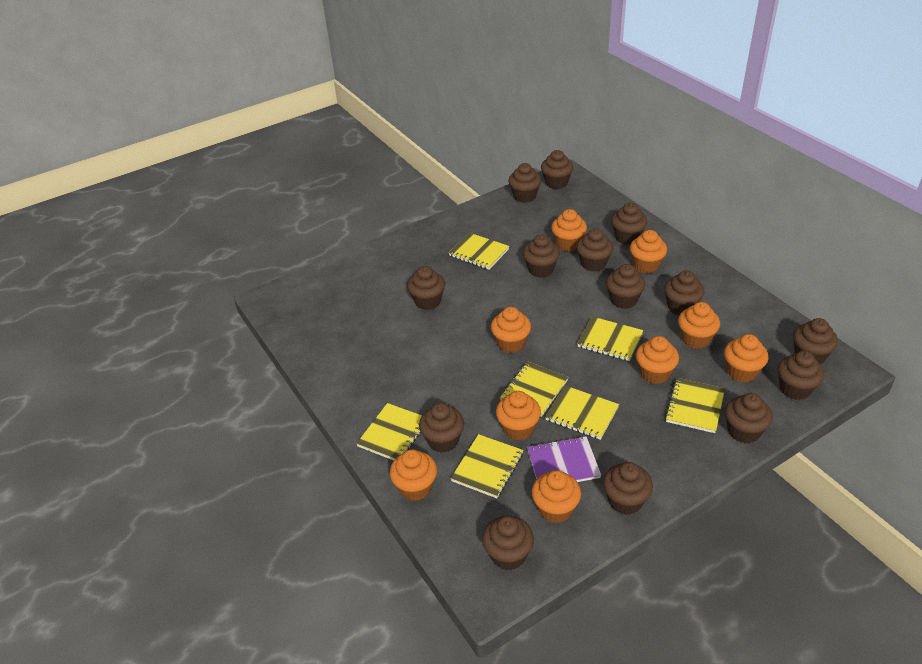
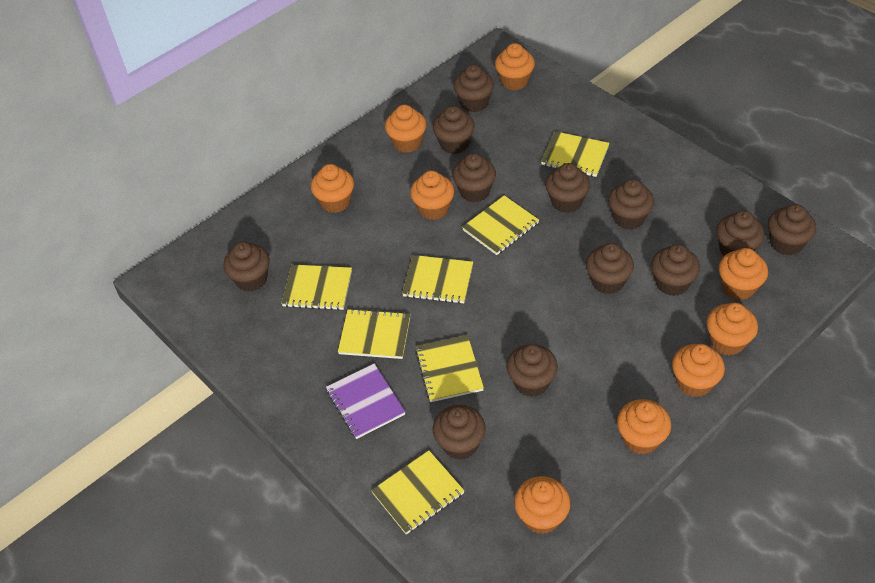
brown cupcake: 14 -> 12

